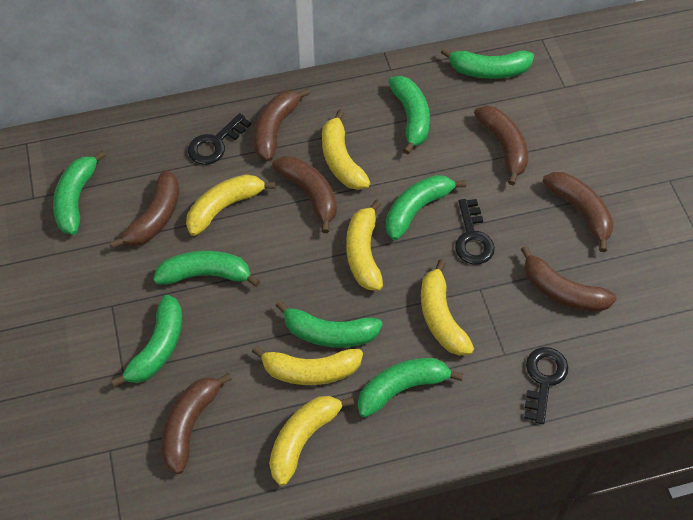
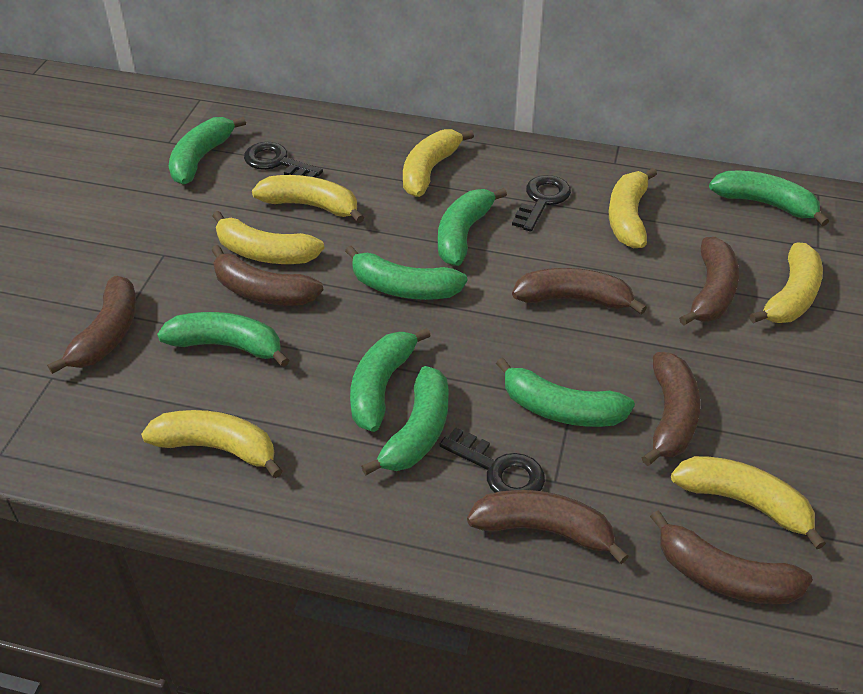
yellow banana: 6 -> 7

